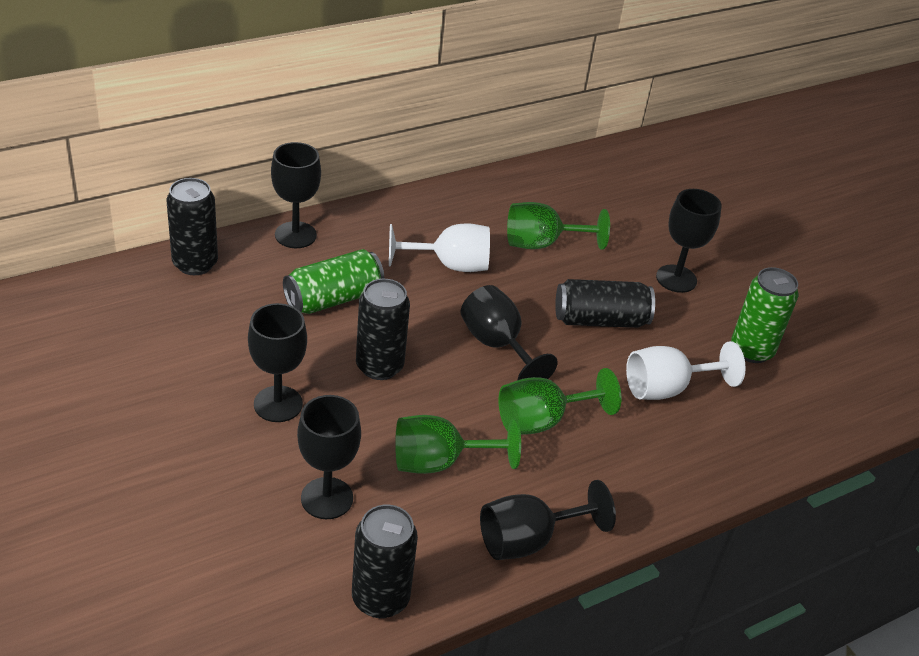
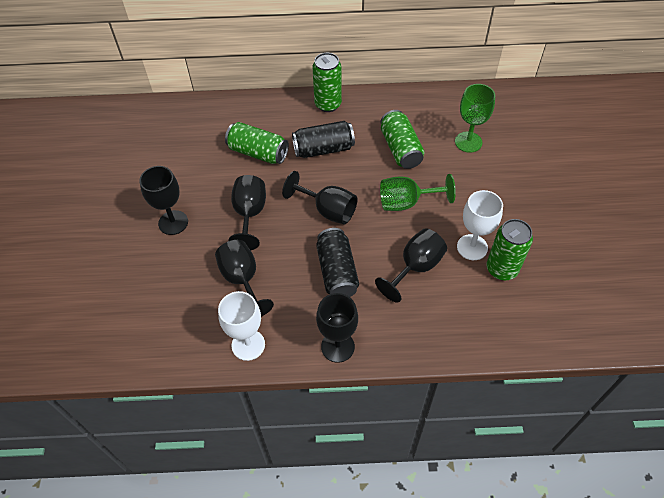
black can: 4 -> 2
green can: 2 -> 4
green goblet: 3 -> 2

